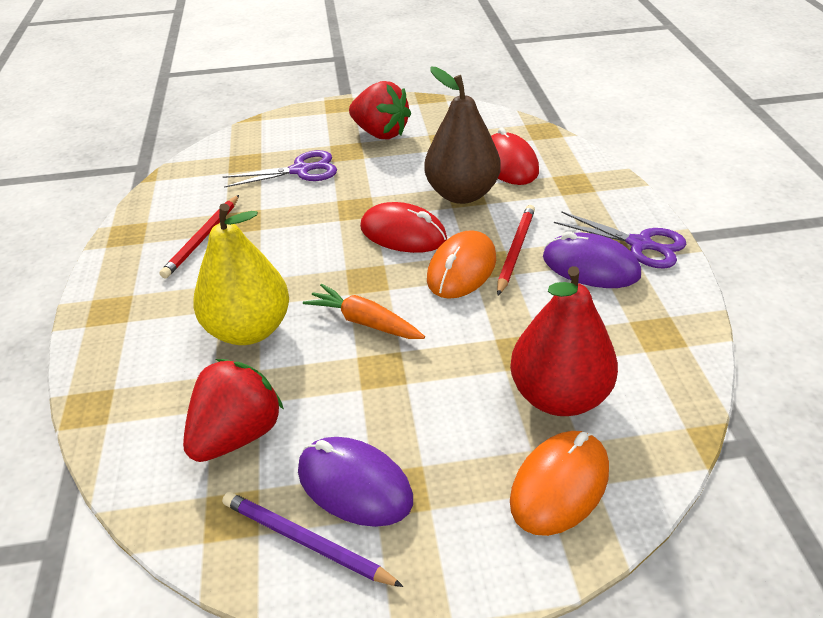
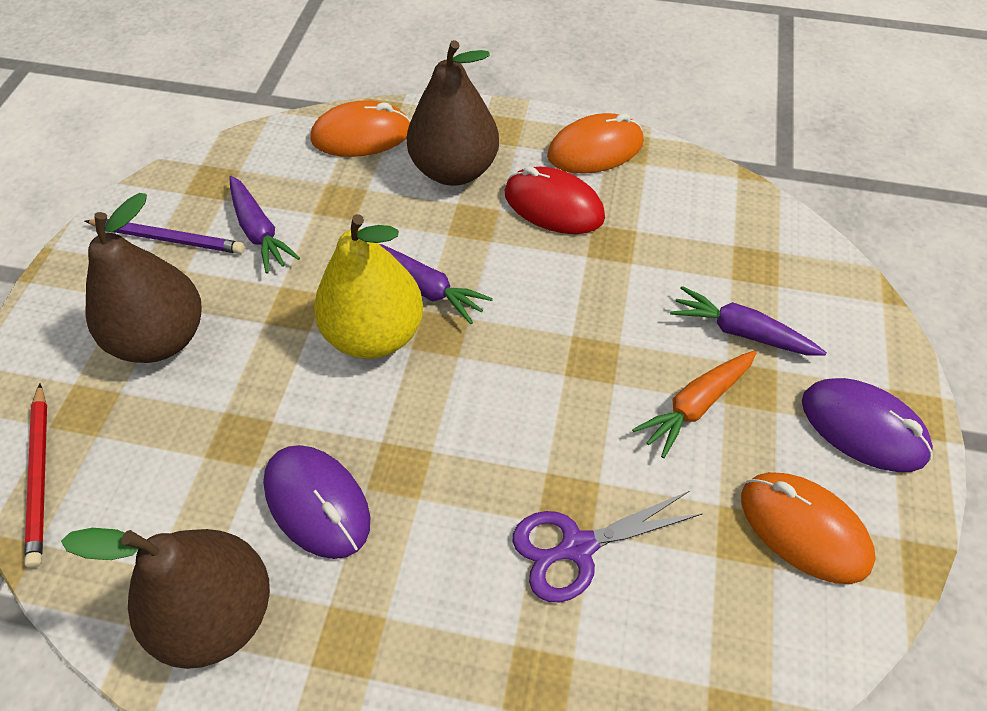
brown pear: 1 -> 3
orange mouse: 2 -> 3
purple carrot: 0 -> 3
purple scissors: 2 -> 1
red mouse: 2 -> 1
red pear: 1 -> 0
red pencil: 2 -> 1
red strawberry: 2 -> 0

